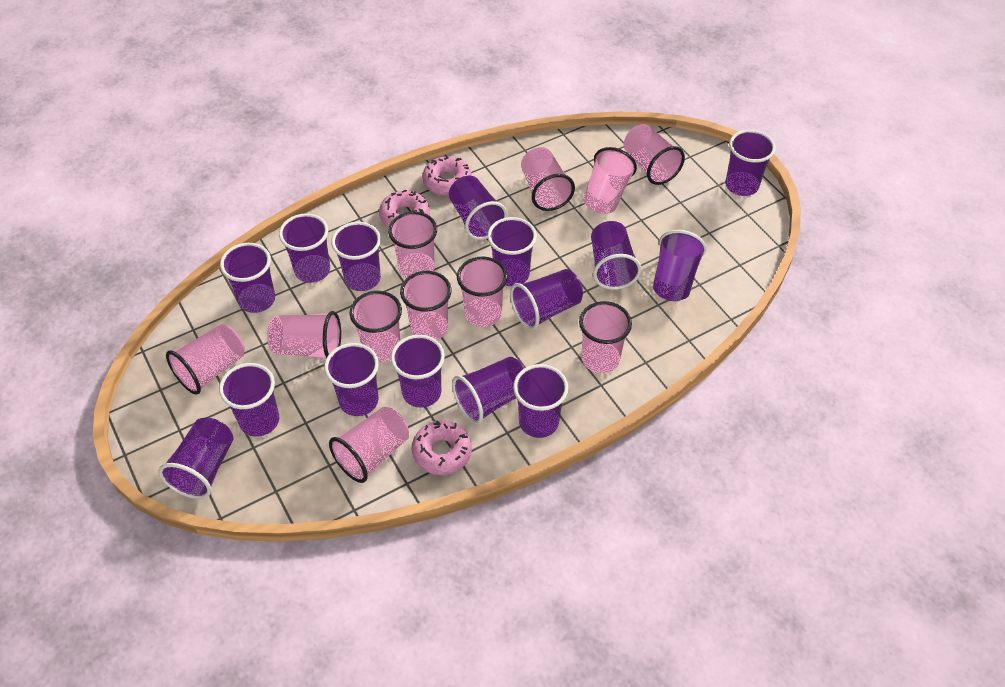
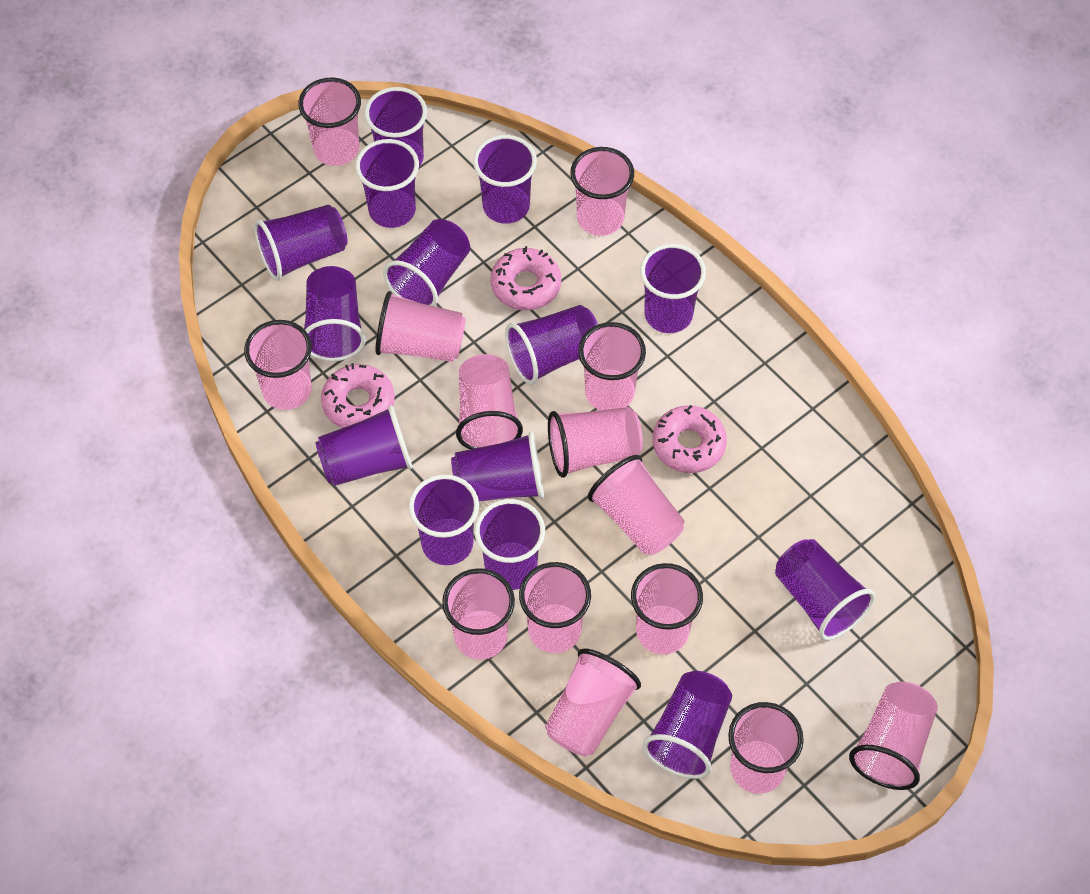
pink cup: 11 -> 14
purple cup: 15 -> 14

